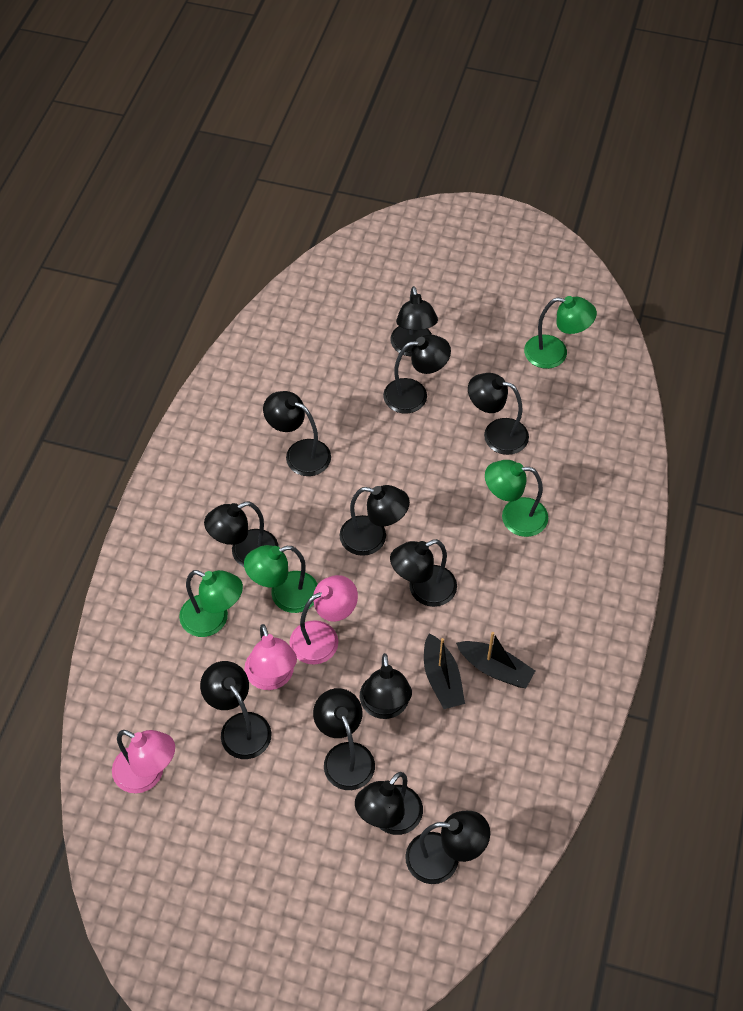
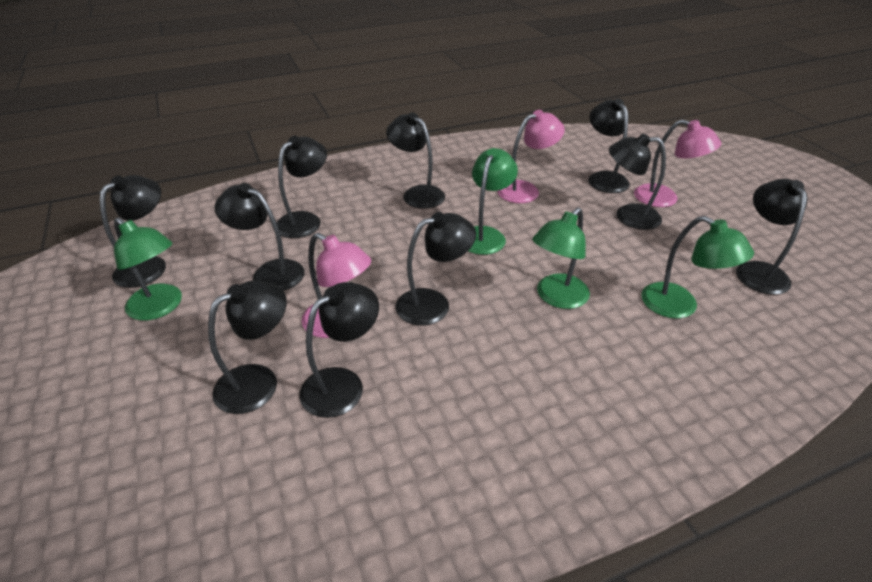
black boat: 2 -> 0
black lamp: 12 -> 10

